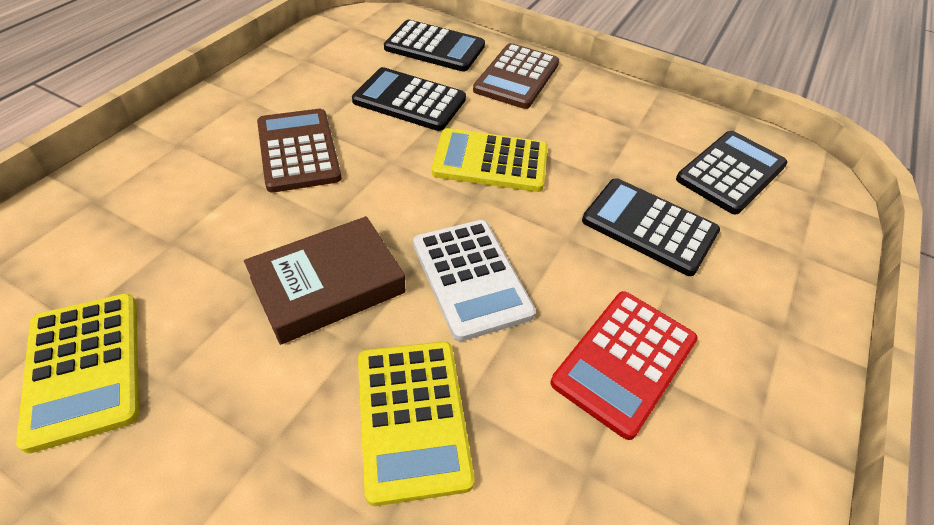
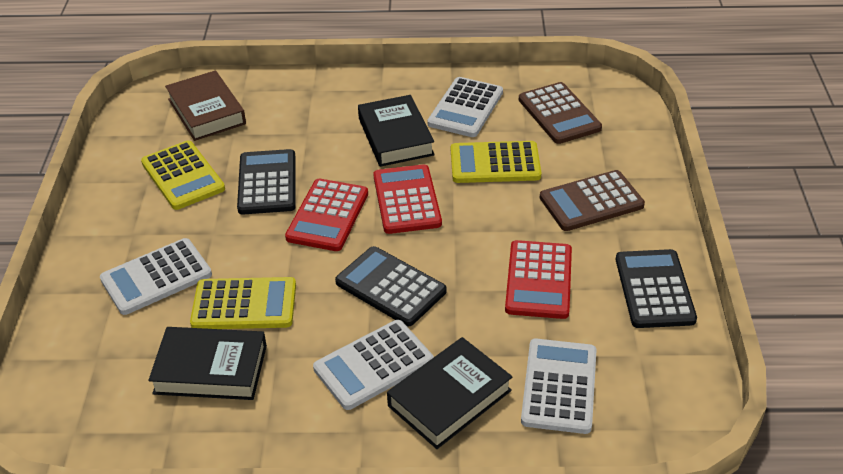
black book: 0 -> 3
black calculator: 4 -> 3
red calculator: 1 -> 3
white calculator: 1 -> 4

